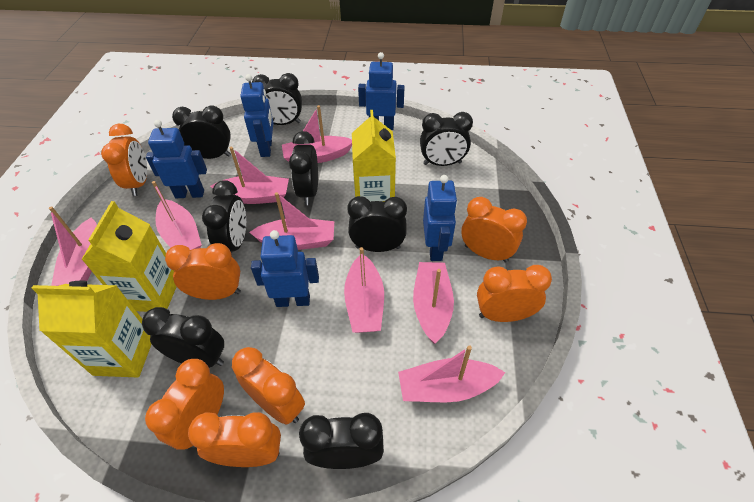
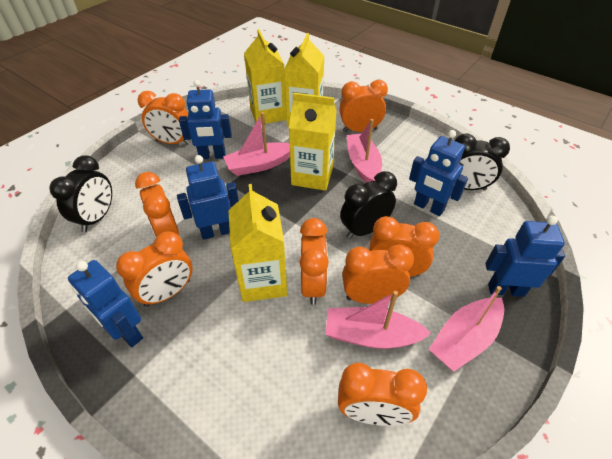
black clock: 8 -> 3
orange clock: 7 -> 8
pink boat: 8 -> 4
yellow carton: 3 -> 4

